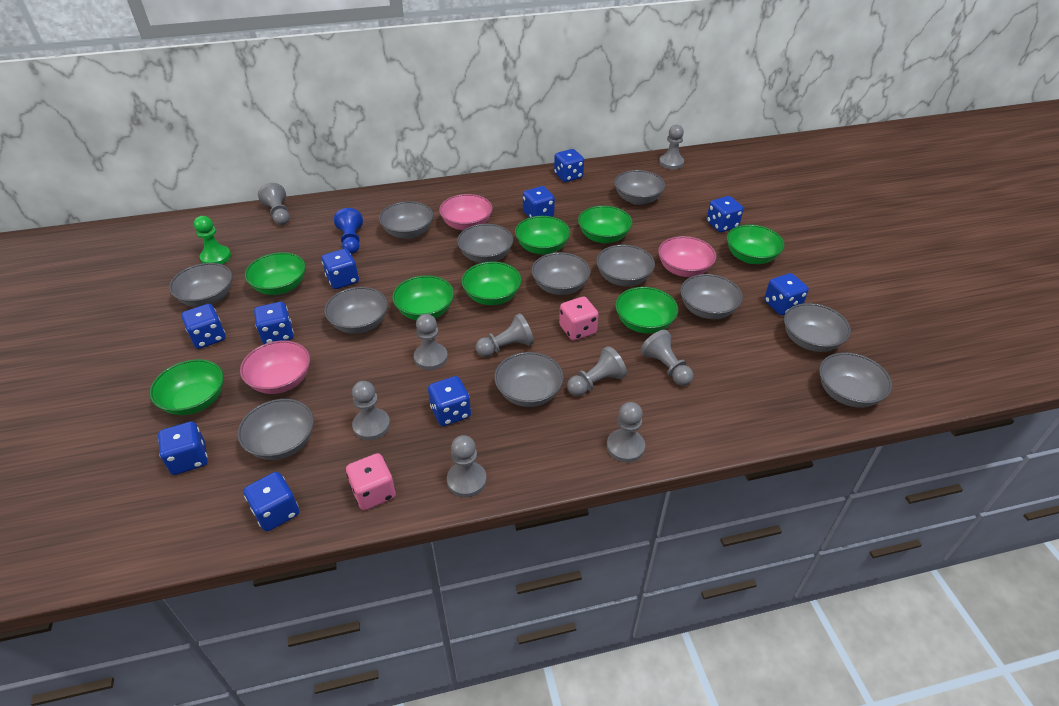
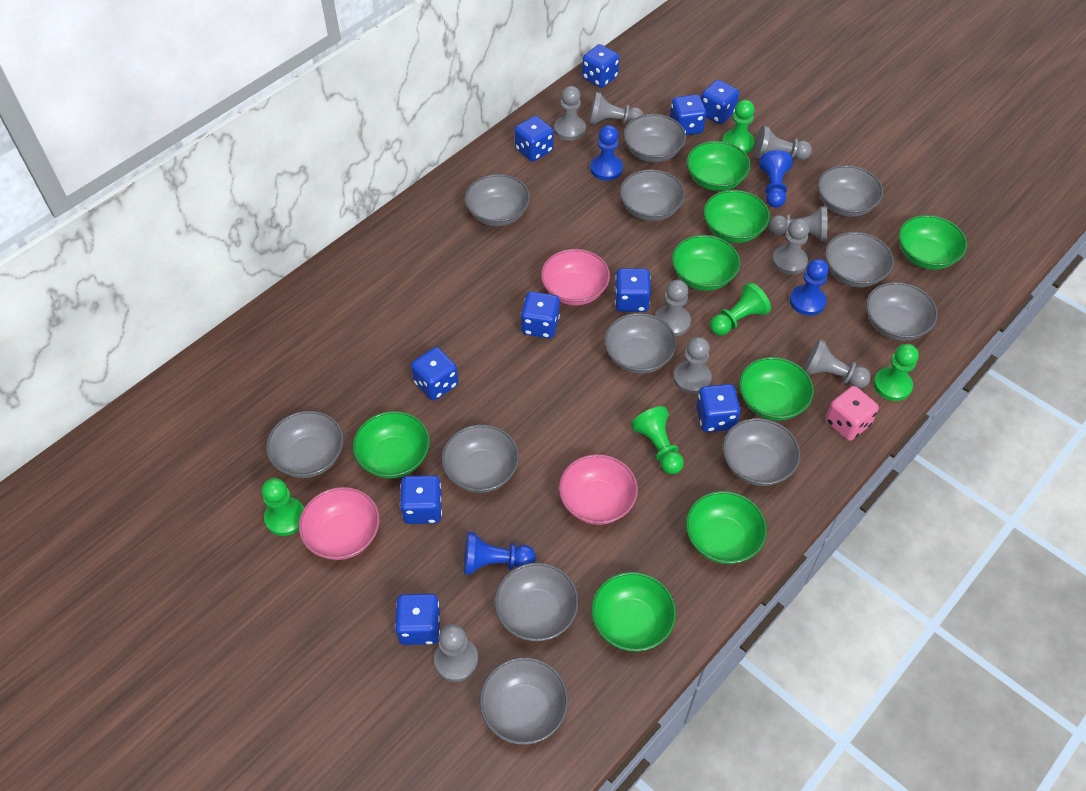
blue pawn: 1 -> 4
green pawn: 1 -> 5
pink dice: 2 -> 1

